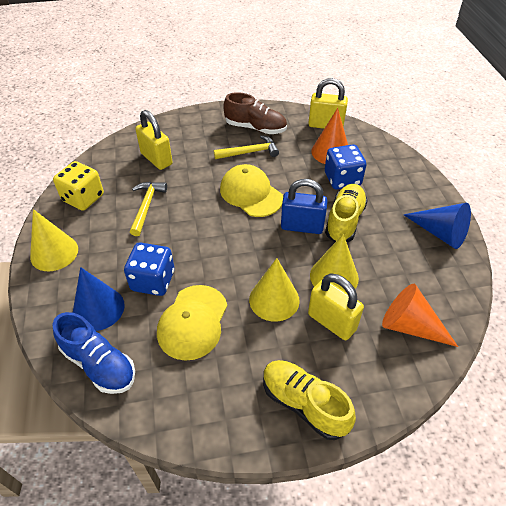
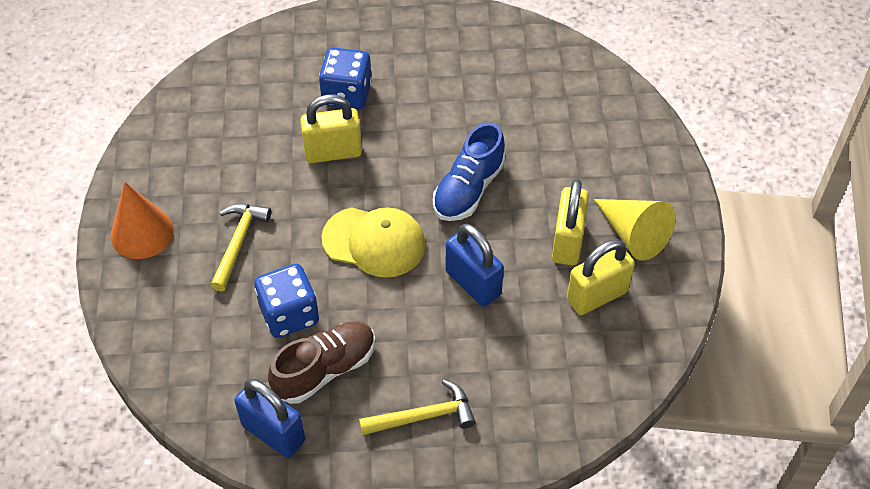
blue cone: 2 -> 0
blue padlock: 1 -> 2
orange cone: 2 -> 1
yellow cap: 2 -> 1
yellow cone: 3 -> 1
yellow dice: 1 -> 0
yellow shoe: 2 -> 0

